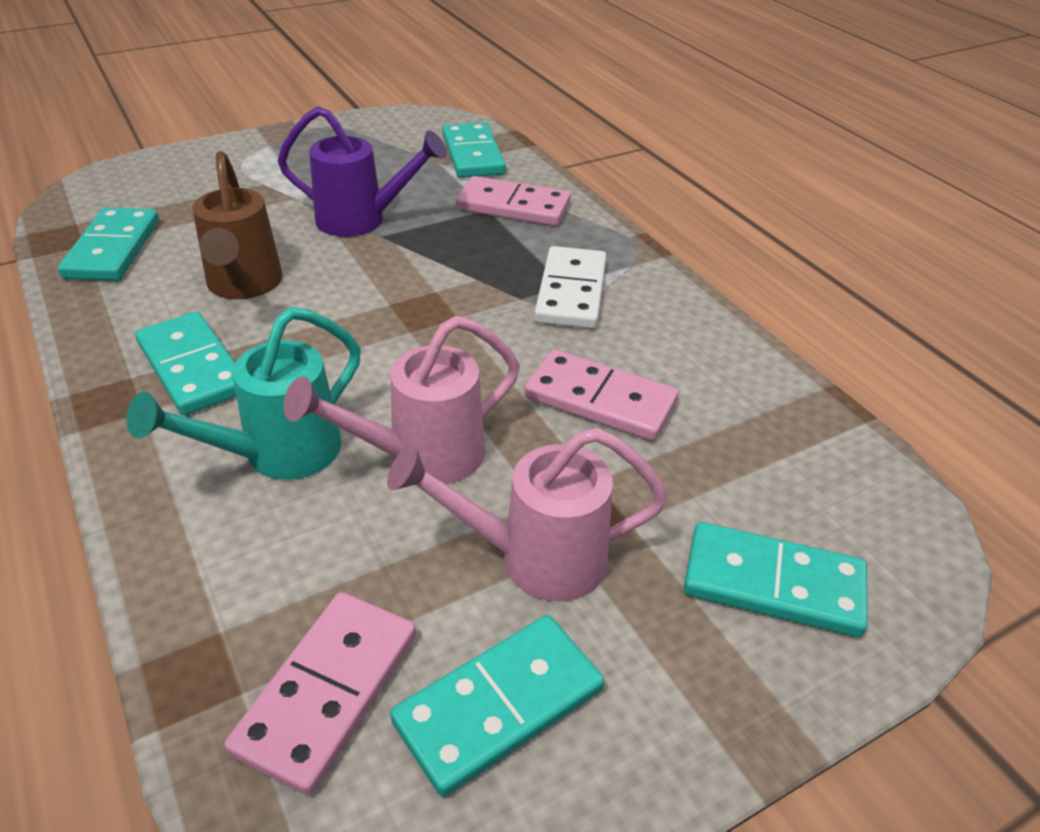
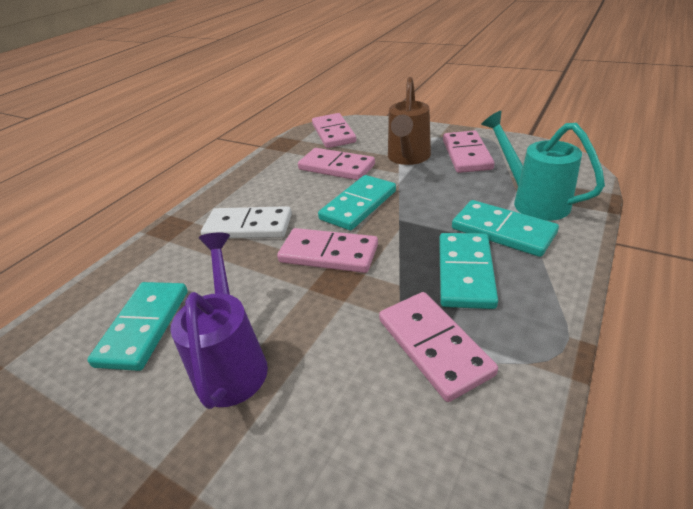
pink domino: 3 -> 5
pink watering can: 2 -> 0
turquoise domino: 5 -> 4

